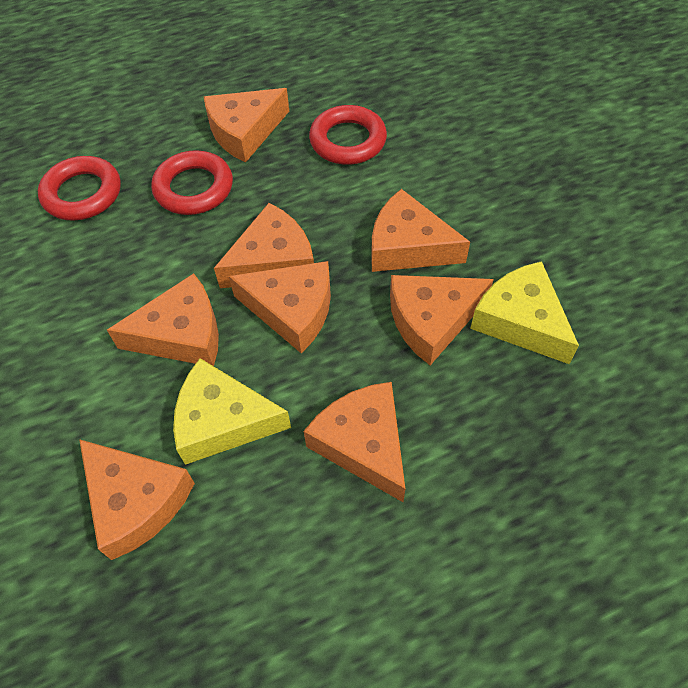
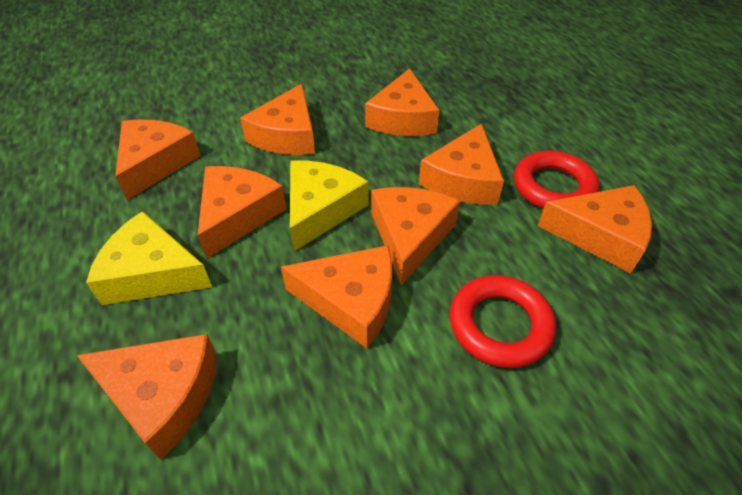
orange cheese: 8 -> 9
red ring: 3 -> 2

